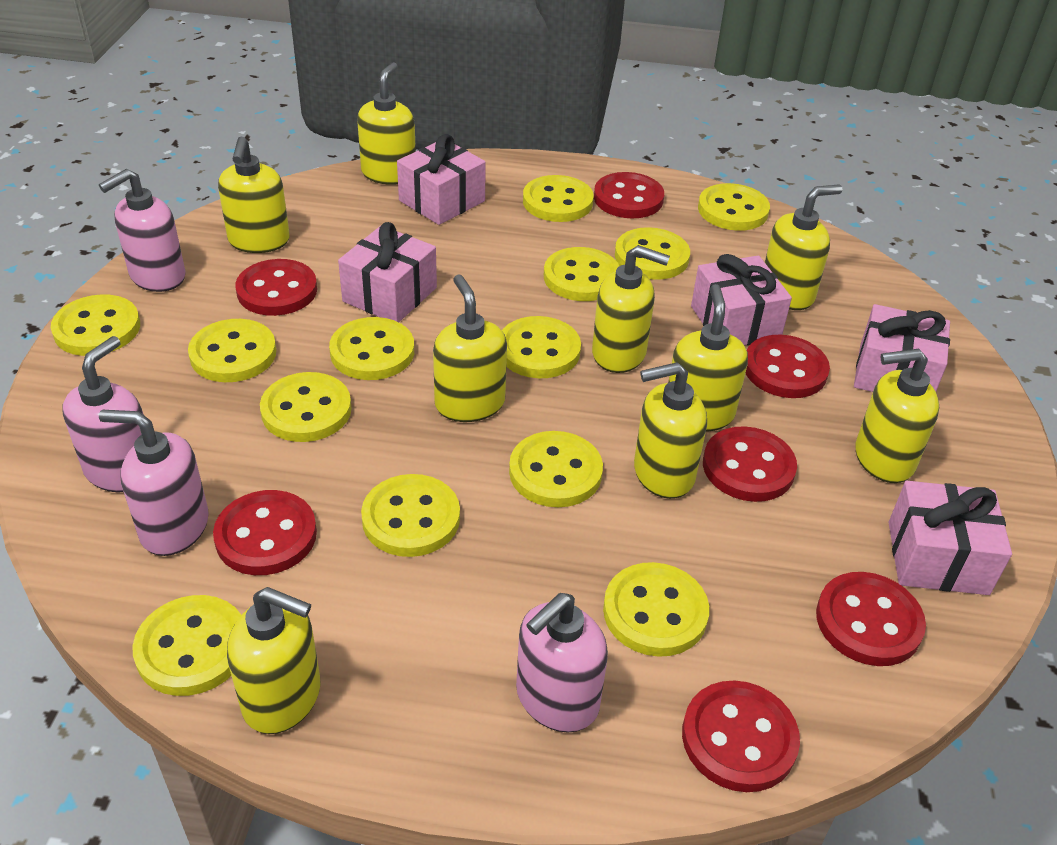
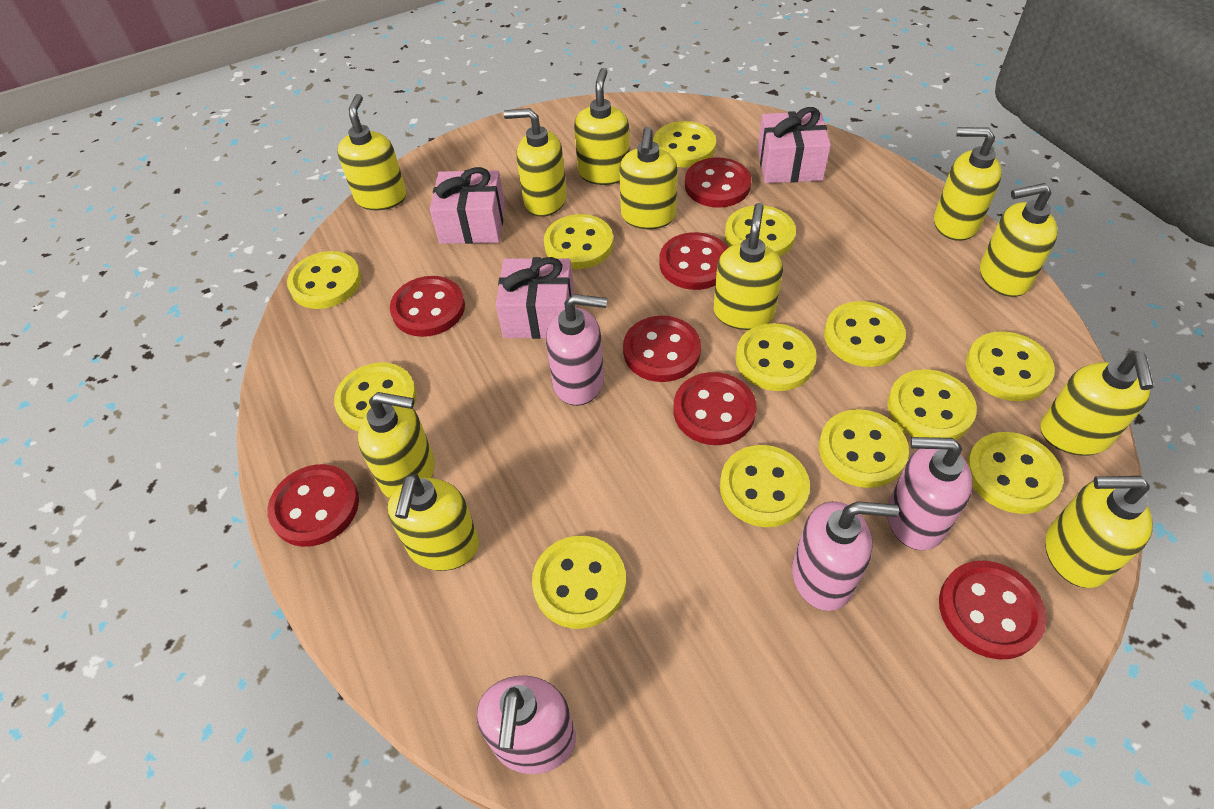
pink gift: 5 -> 3
yellow soap dispenser: 9 -> 11

